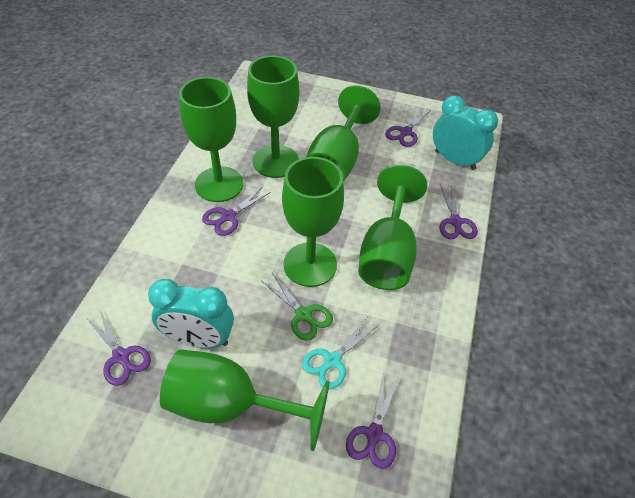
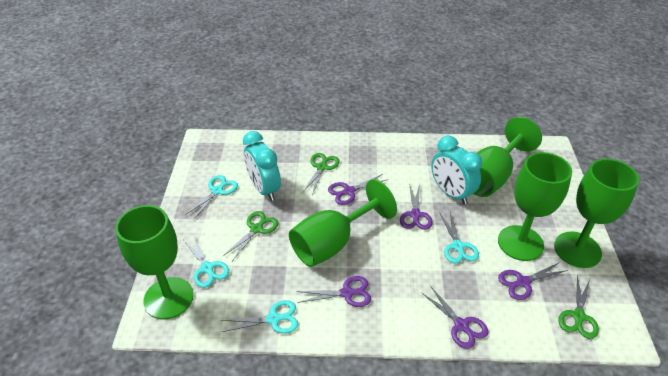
green goblet: 6 -> 5
green scissors: 1 -> 3
turquoise scissors: 1 -> 4

